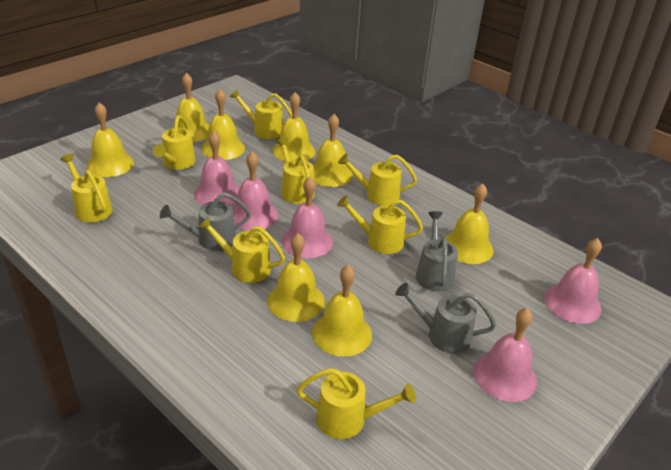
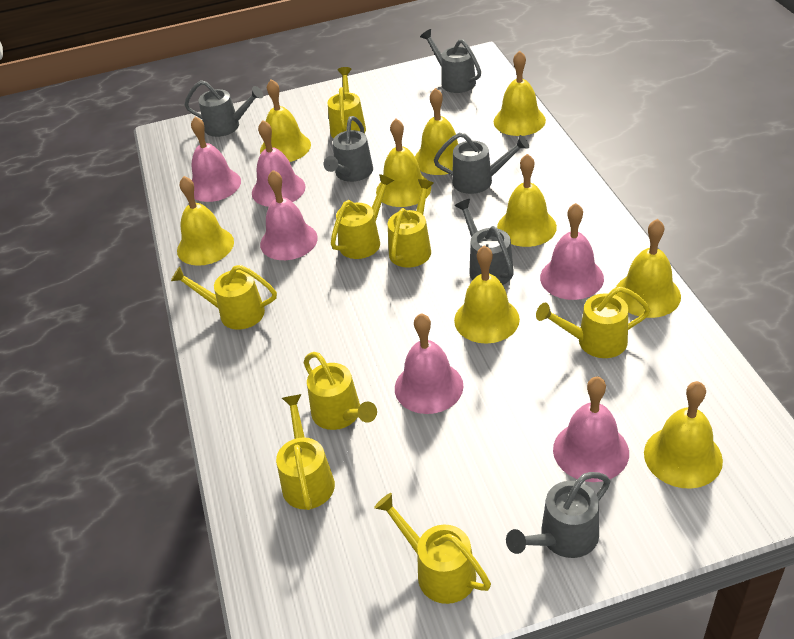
grey watering can: 3 -> 6
pink bell: 5 -> 6
yellow bell: 8 -> 9

